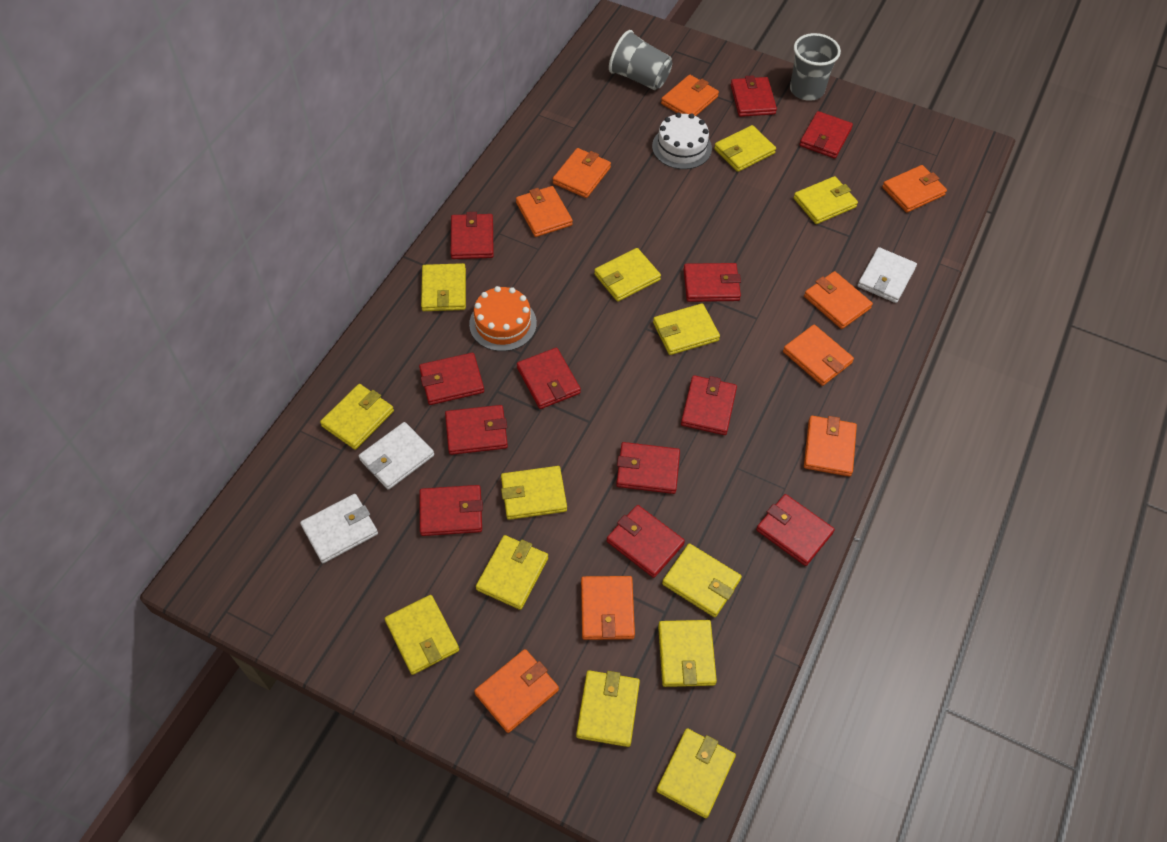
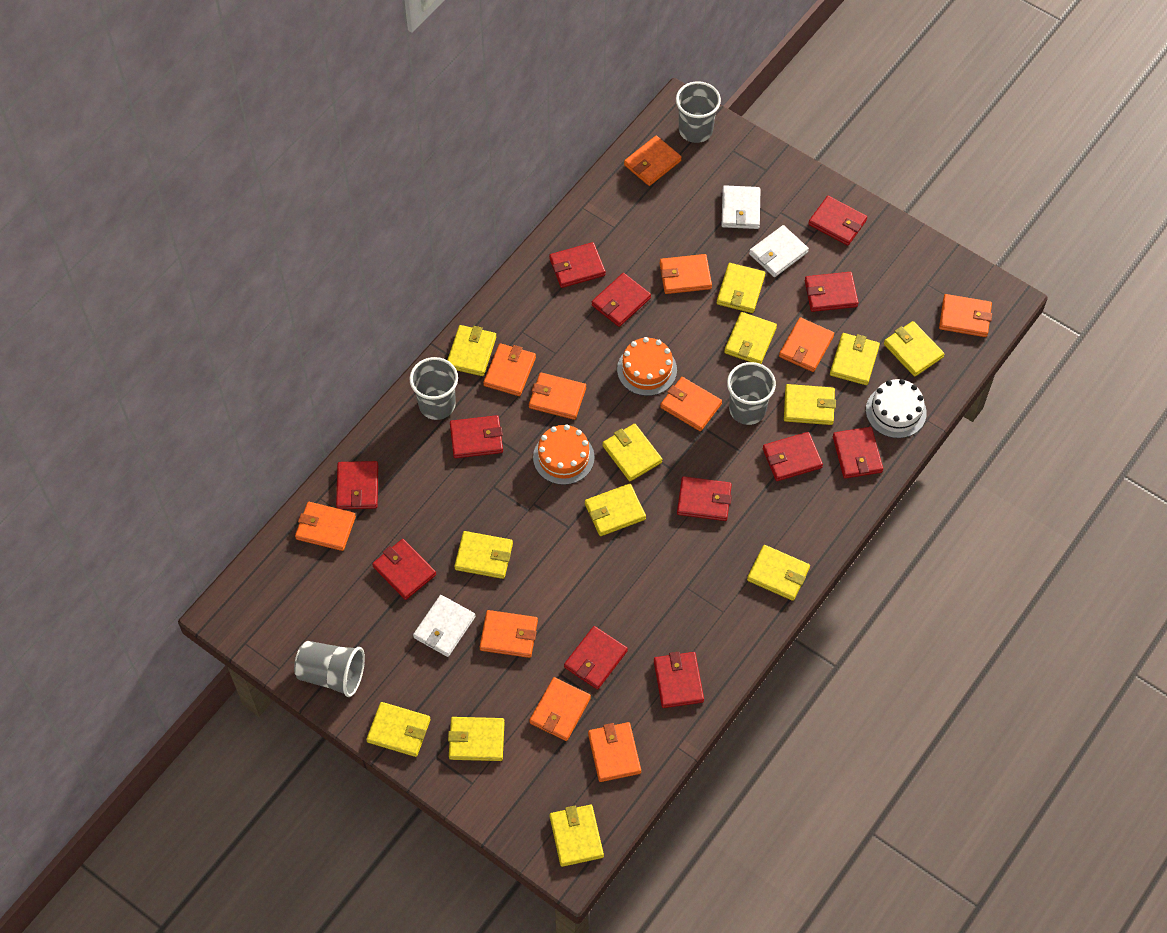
grey cup: 2 -> 4
orange cake: 1 -> 2
orange wallet: 9 -> 11

